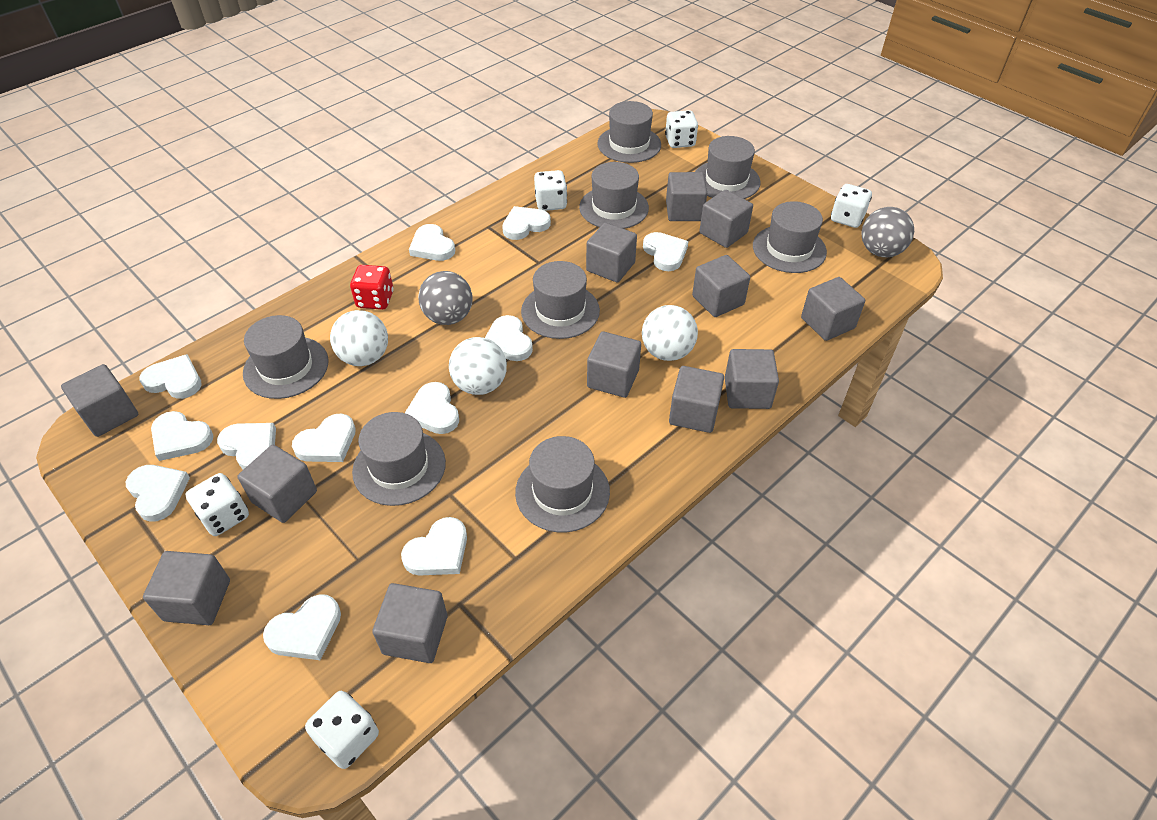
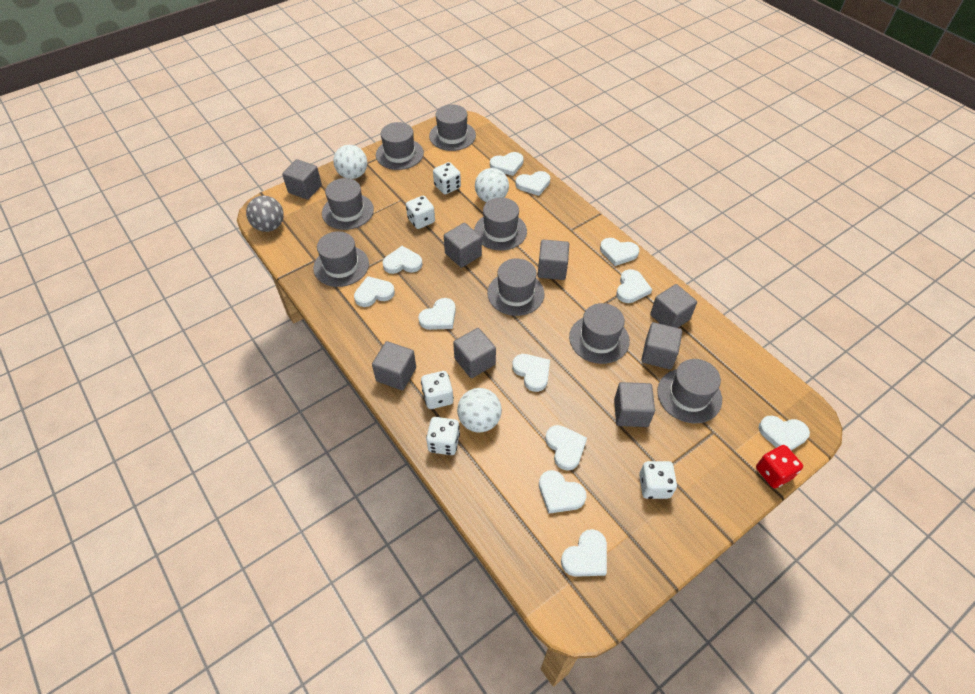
grey ball: 2 -> 1
grey cube: 12 -> 8

